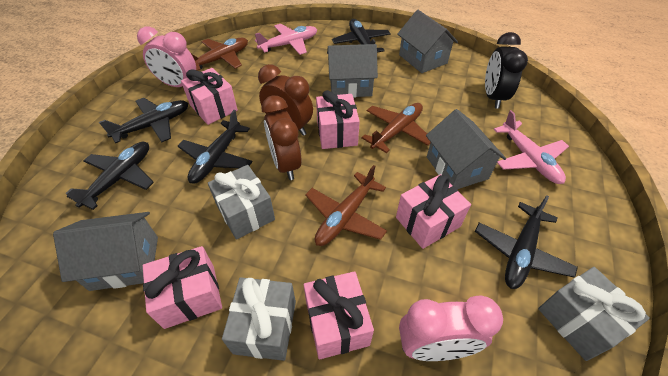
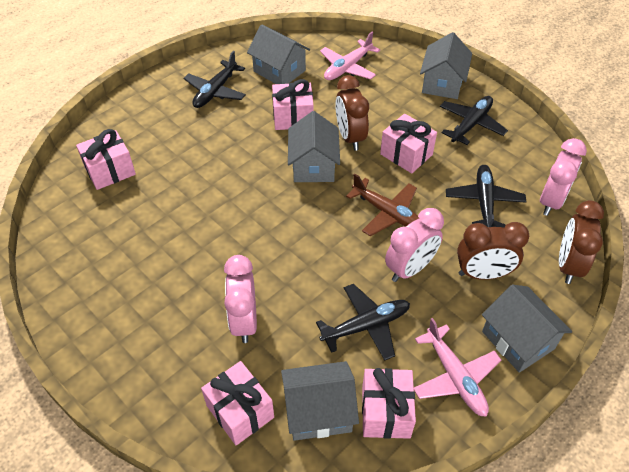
black clock: 1 -> 0
black plane: 5 -> 4
brown clock: 2 -> 3
brown plane: 3 -> 1
grey gift: 3 -> 0
grey house: 4 -> 5
pink clock: 2 -> 3

